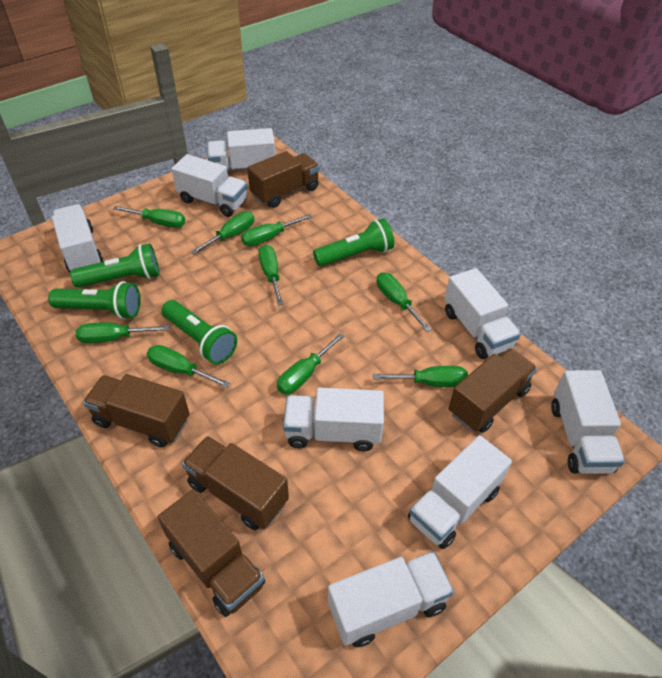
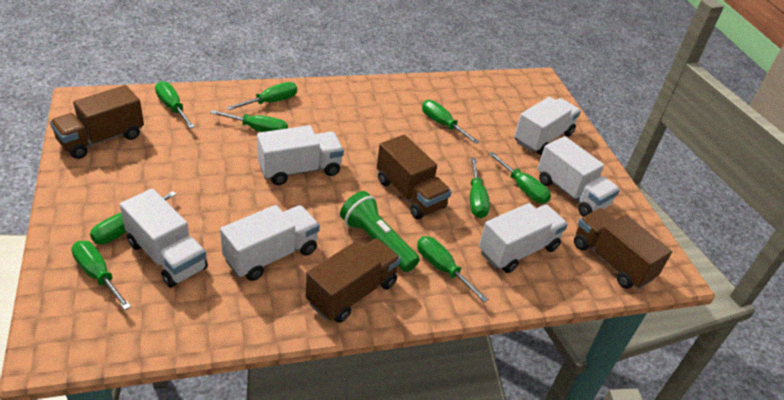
brown truck: 5 -> 4
green flashlight: 4 -> 1
white truck: 8 -> 6

